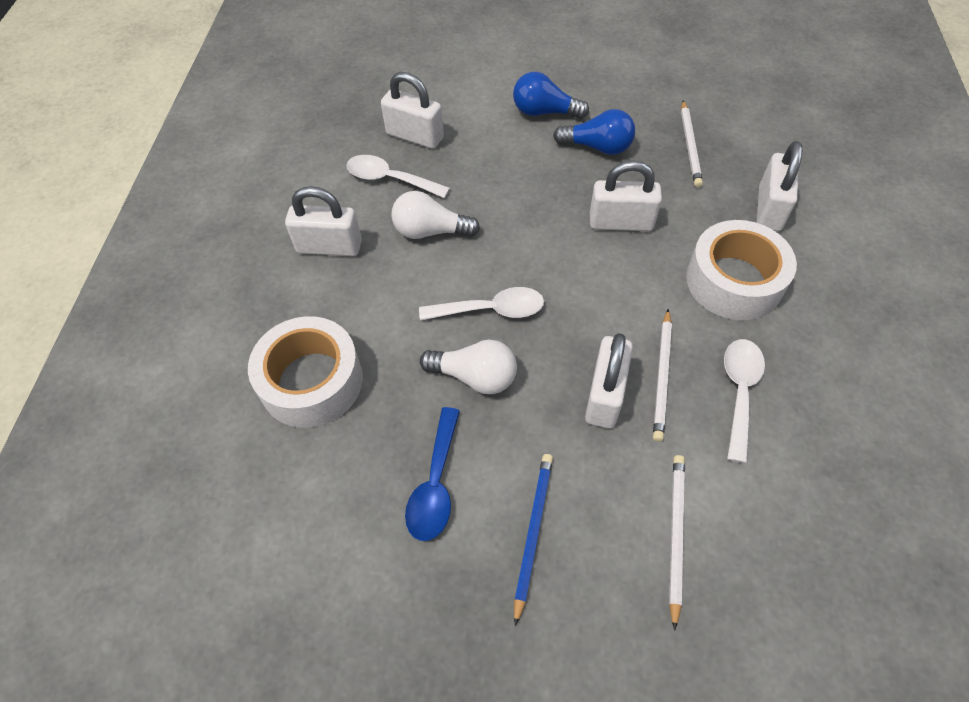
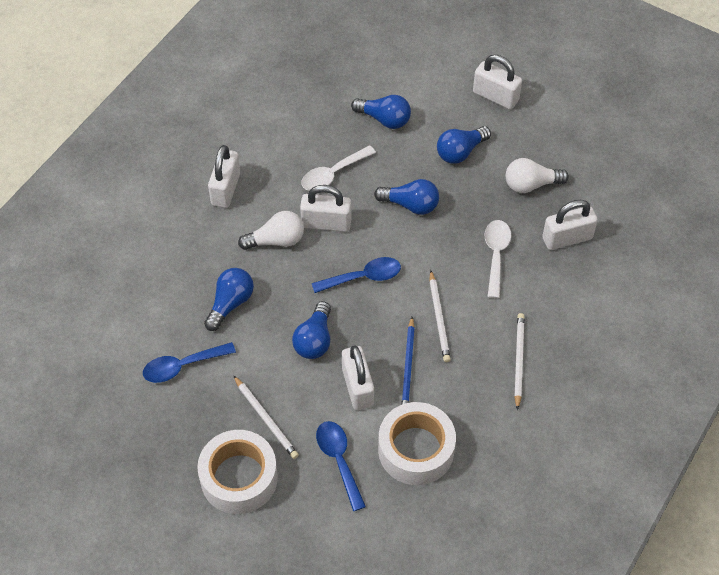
blue light bulb: 2 -> 5
blue spoon: 1 -> 3
white spoon: 3 -> 2

